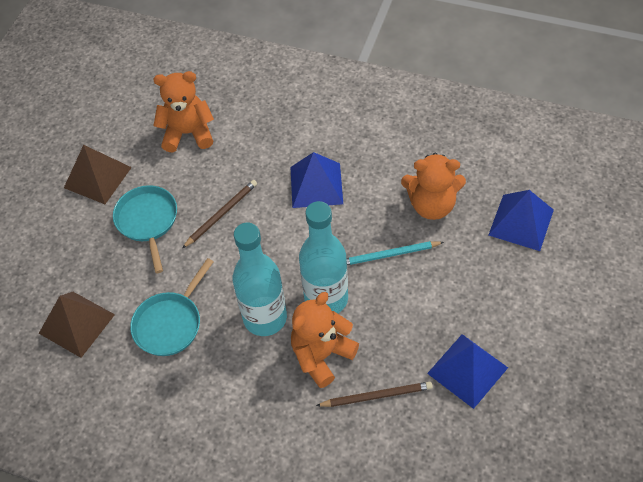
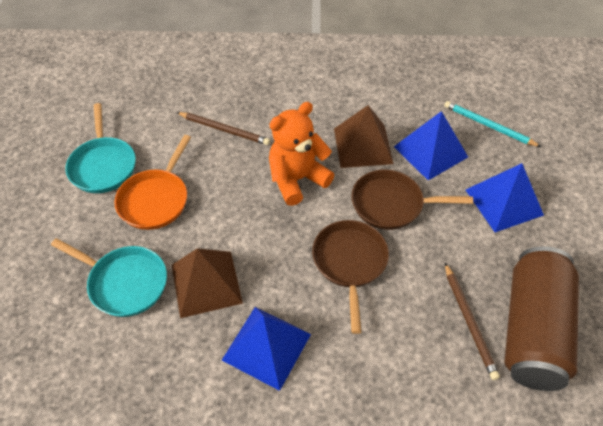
brown can: 0 -> 1
brown pan: 0 -> 2
orange pan: 0 -> 1
orange teddy bear: 3 -> 1
turquoise bottle: 2 -> 0

